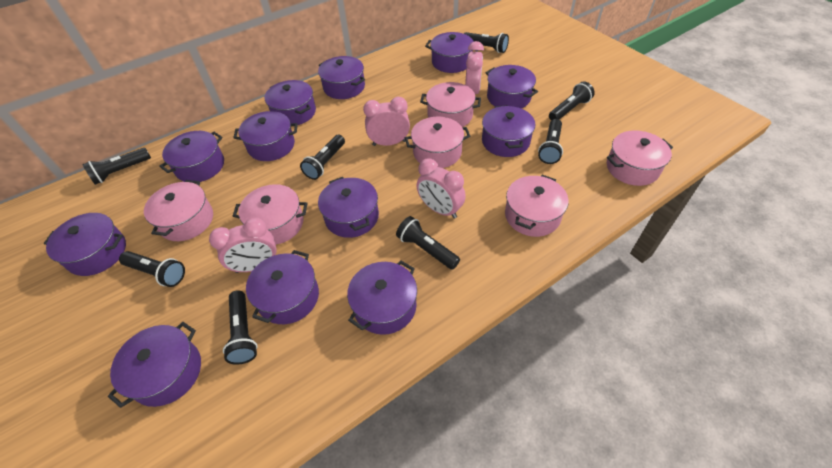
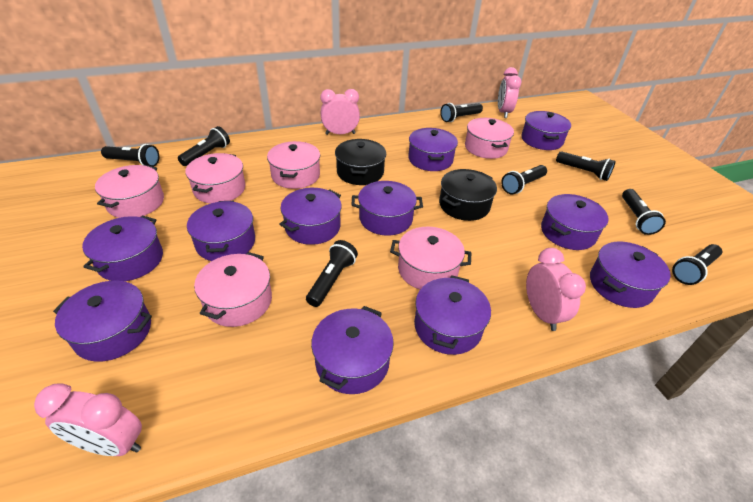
black pot: 0 -> 2
purple pot: 12 -> 11

